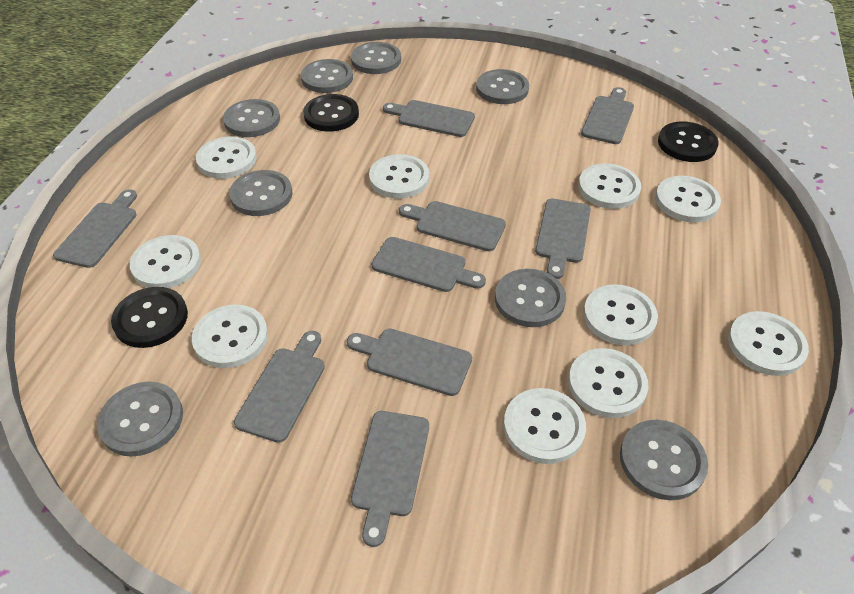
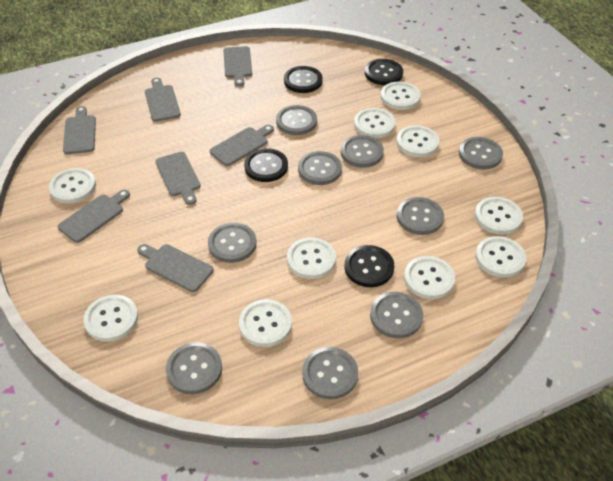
black button: 3 -> 4
grey button: 8 -> 9
grey cutting board: 9 -> 7

